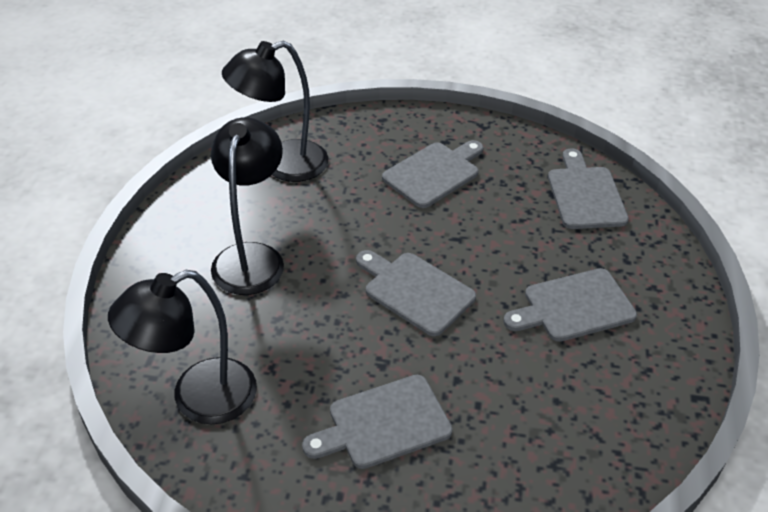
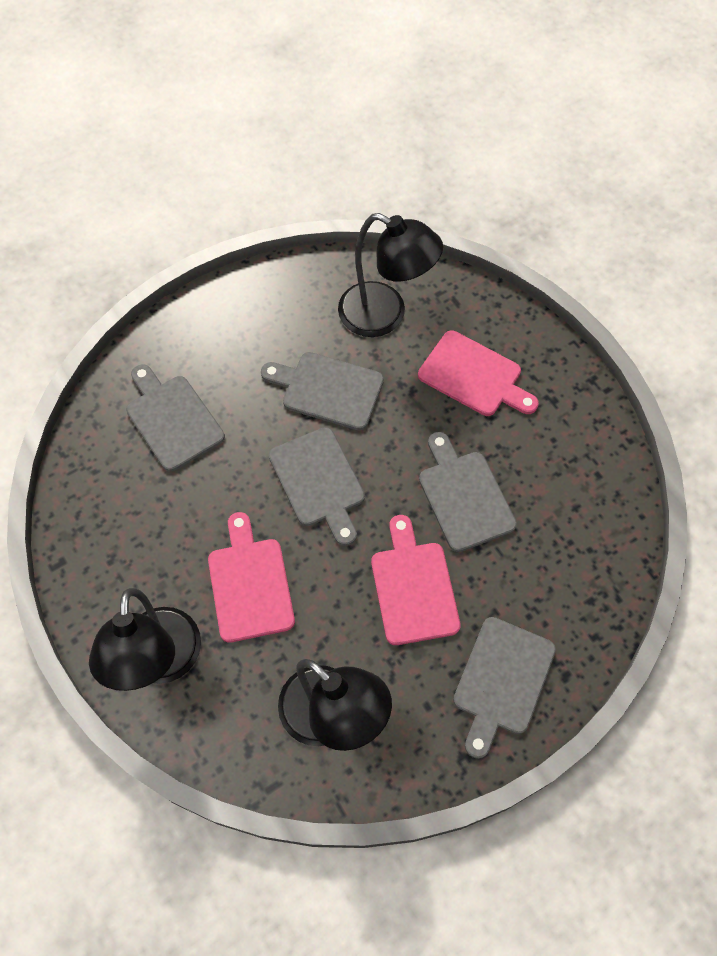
pink cutting board: 0 -> 3

